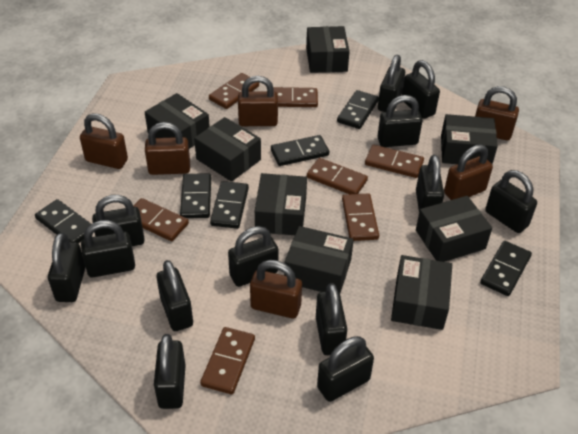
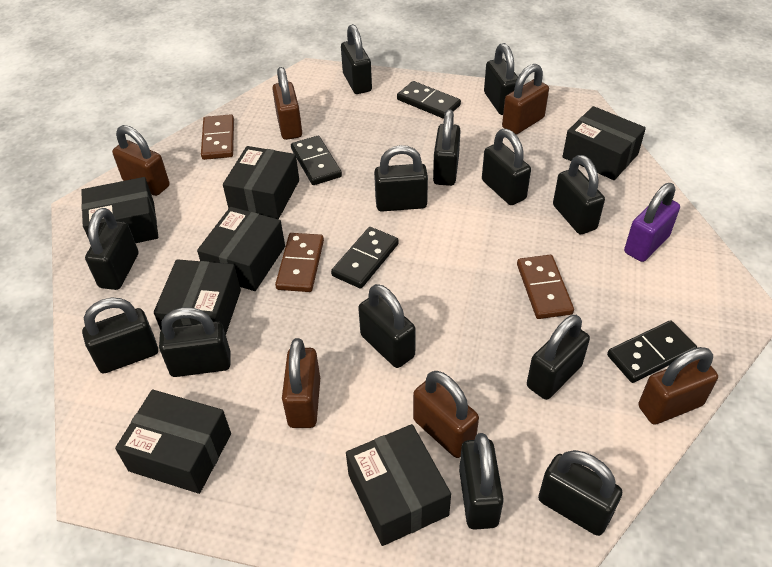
black box: 8 -> 7
black domino: 6 -> 4
brown domino: 7 -> 3
purple padlock: 0 -> 1

